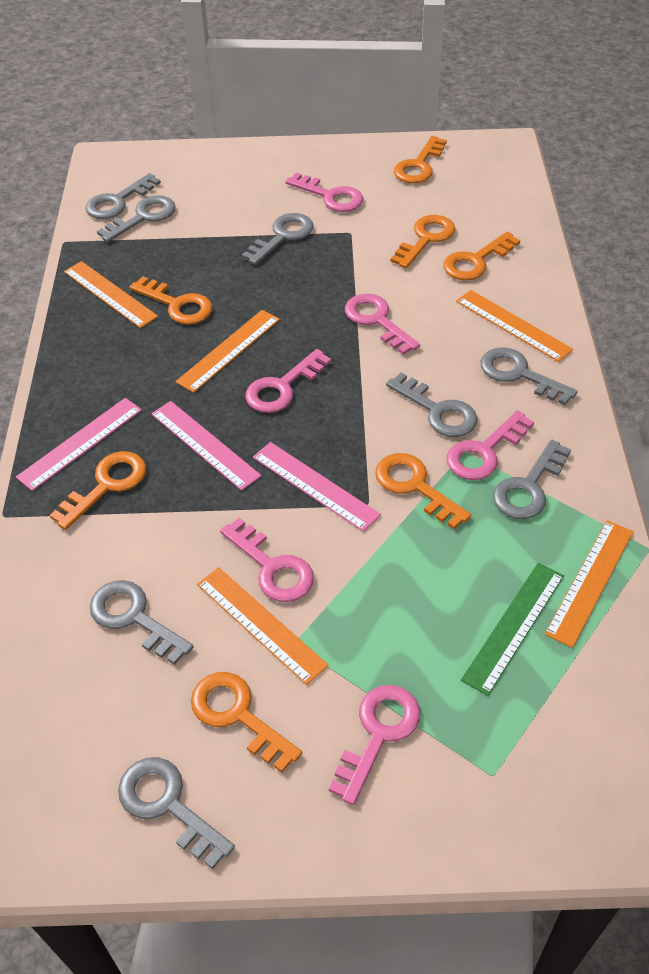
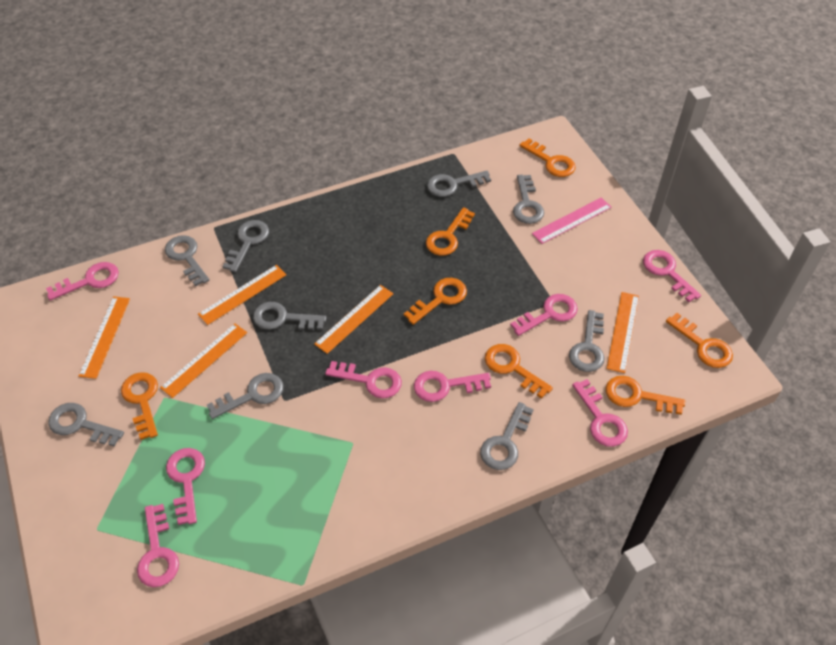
green ruler: 1 -> 0
grey key: 8 -> 9
pink key: 6 -> 8
pink ruler: 3 -> 1

